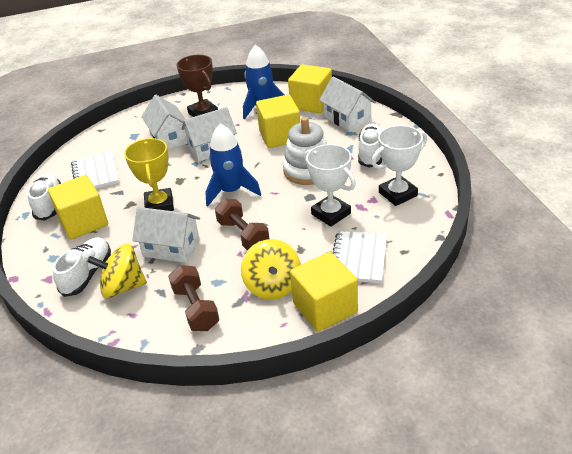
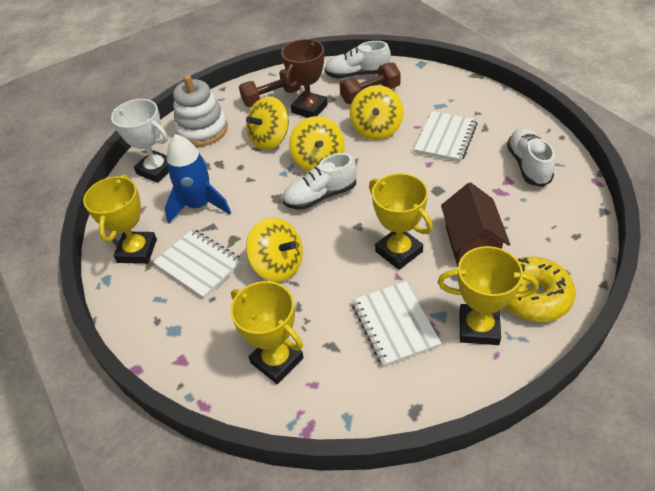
blue rocket: 2 -> 1
brown house: 0 -> 1
white house: 4 -> 0
white notebook: 2 -> 3
white trophy: 2 -> 1
yellow cube: 4 -> 0
yellow donut: 0 -> 1
yellow spinning top: 2 -> 4
yellow trophy: 1 -> 4

